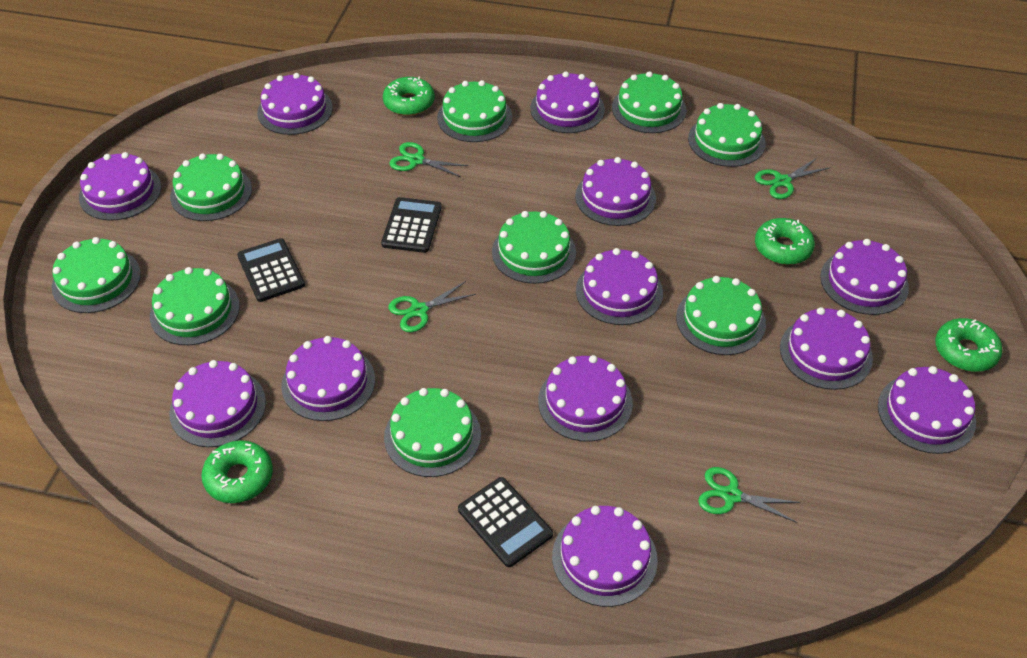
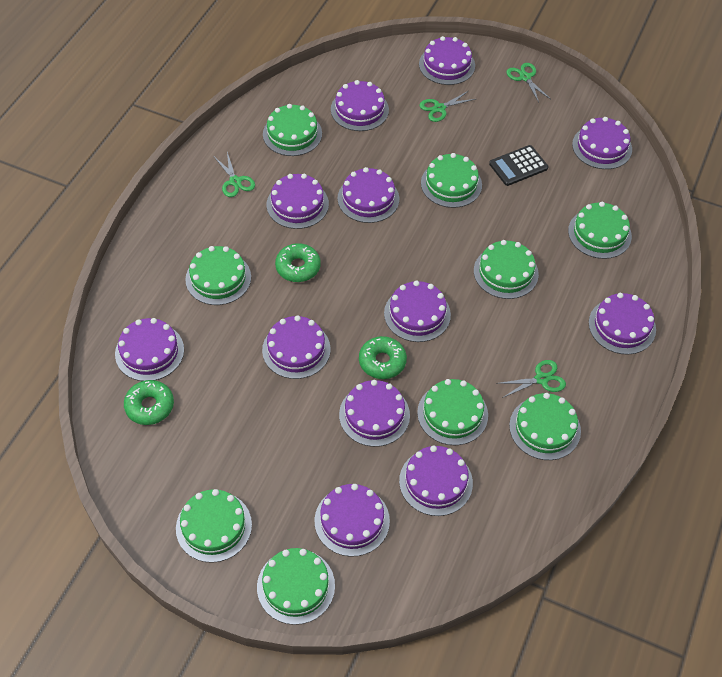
black calculator: 3 -> 1
green donut: 4 -> 3

